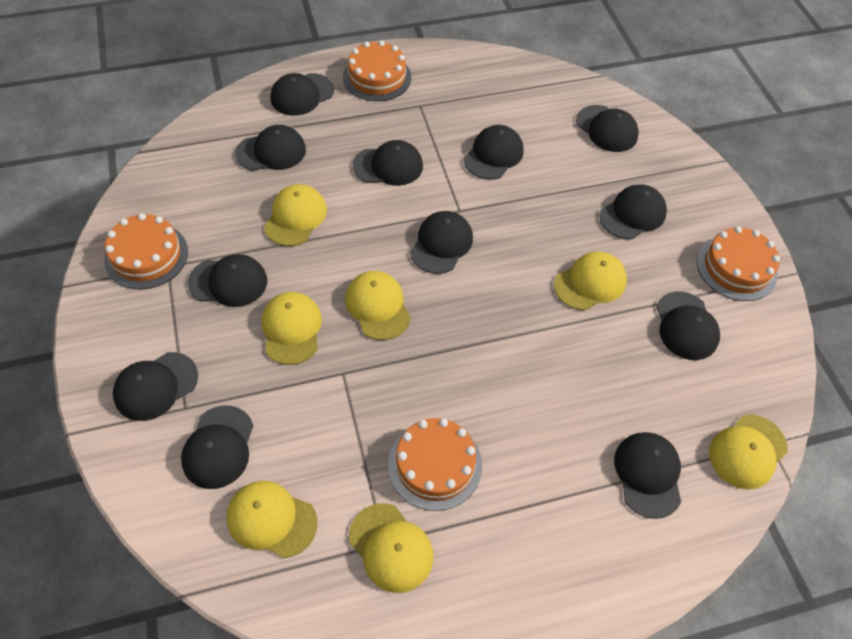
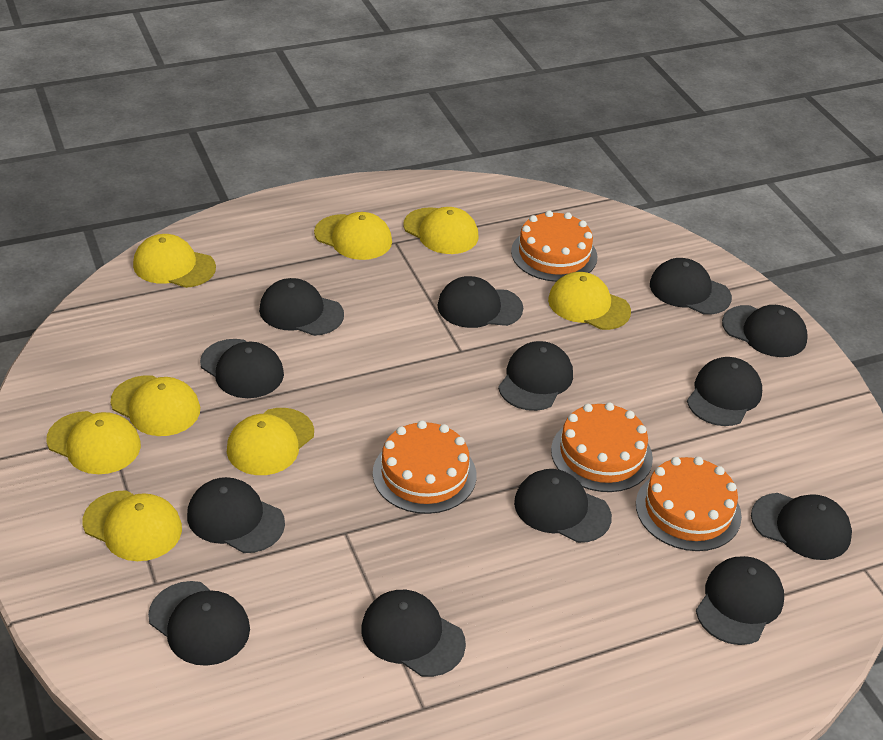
black cap: 12 -> 13
yellow cap: 7 -> 8

